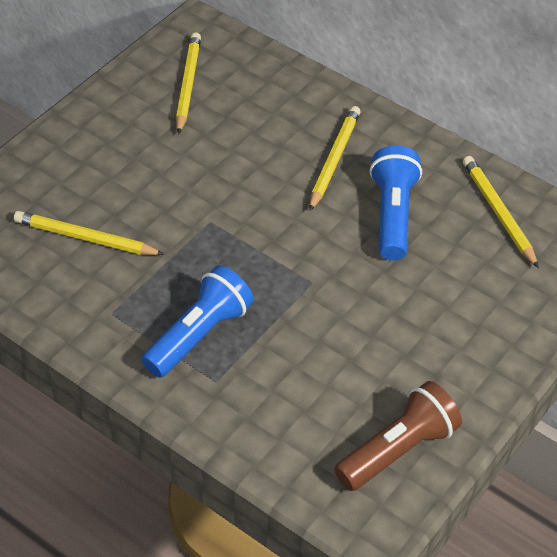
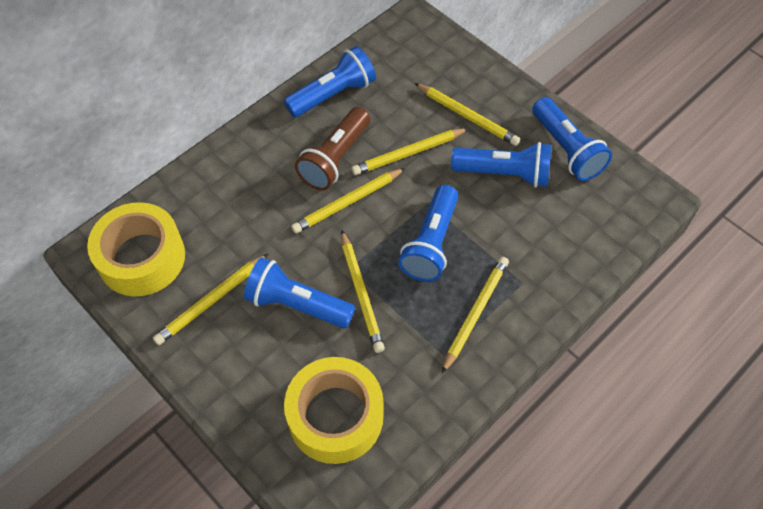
blue flashlight: 2 -> 5
yellow pencil: 4 -> 6
yellow tape: 0 -> 2

